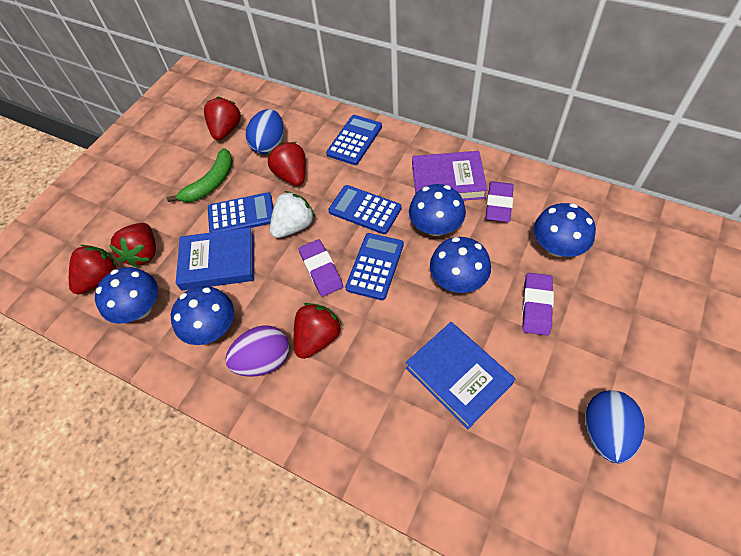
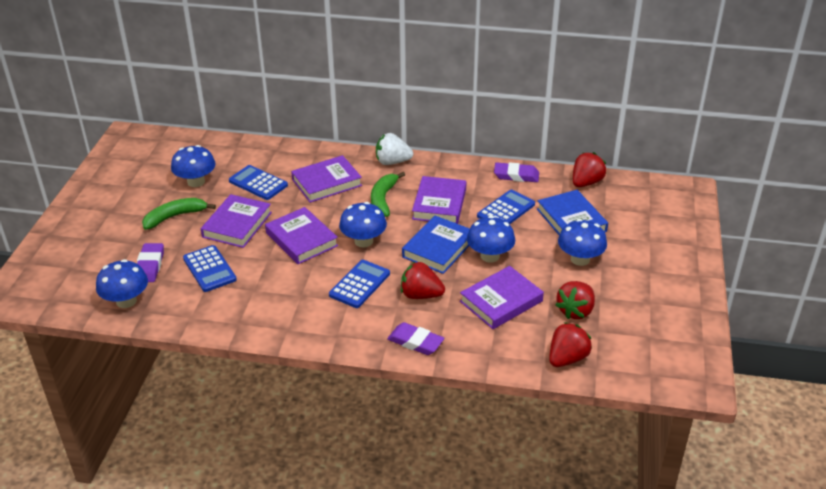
blue egg: 2 -> 0
green banana: 1 -> 2
purple book: 1 -> 5
purple egg: 1 -> 0
red strawberry: 5 -> 4

